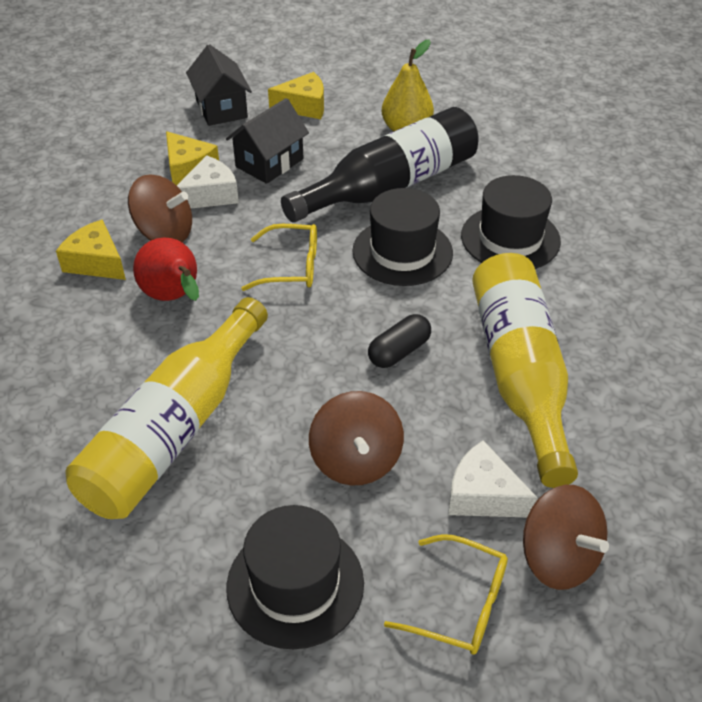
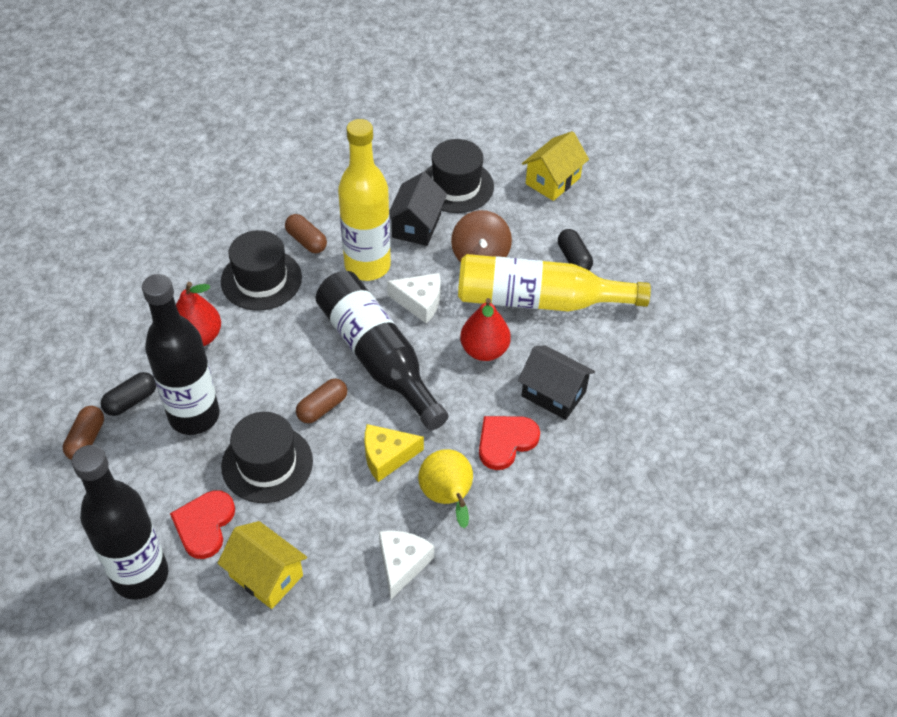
black bottle: 1 -> 3
black capsule: 1 -> 2
brown capsule: 0 -> 3
brown spinning top: 3 -> 1
red heart: 0 -> 2
red pear: 1 -> 2
yellow cheese: 3 -> 1
yellow glasses: 2 -> 0
yellow house: 0 -> 2

